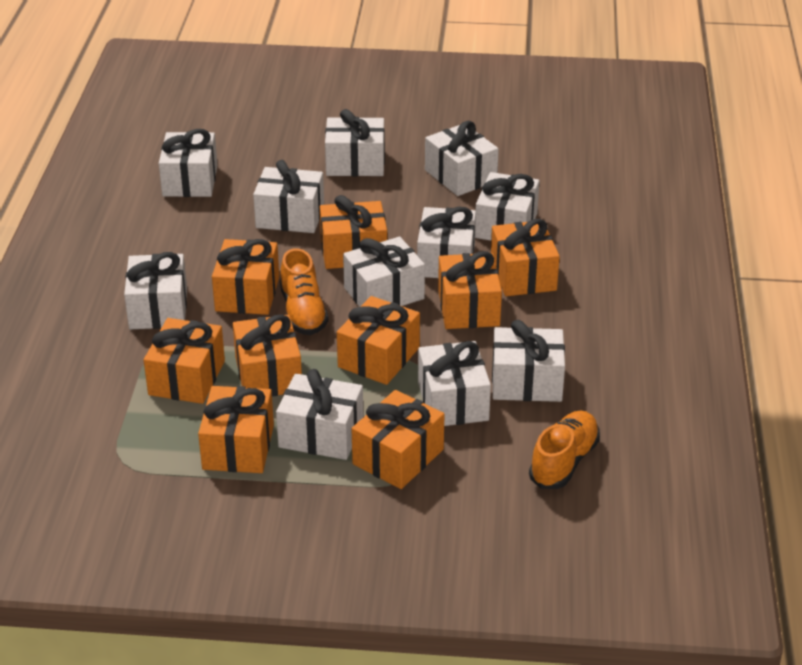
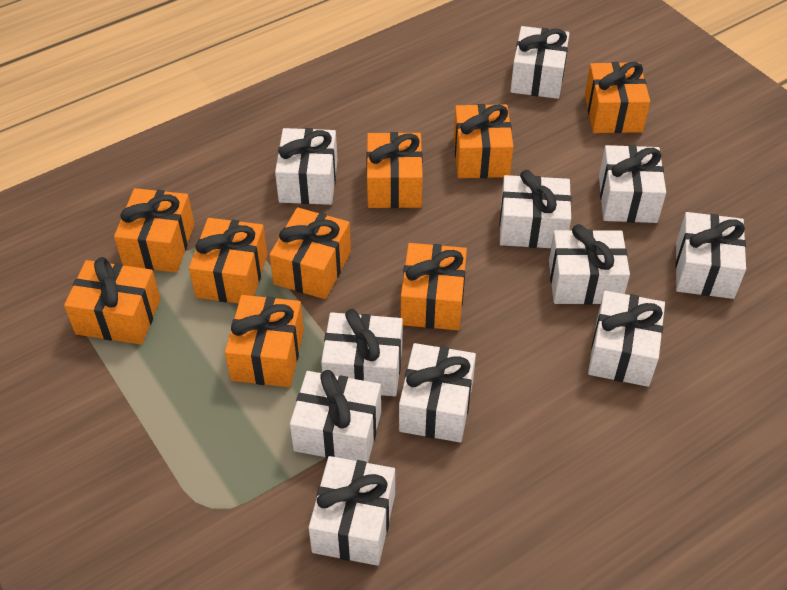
orange shoe: 2 -> 0

